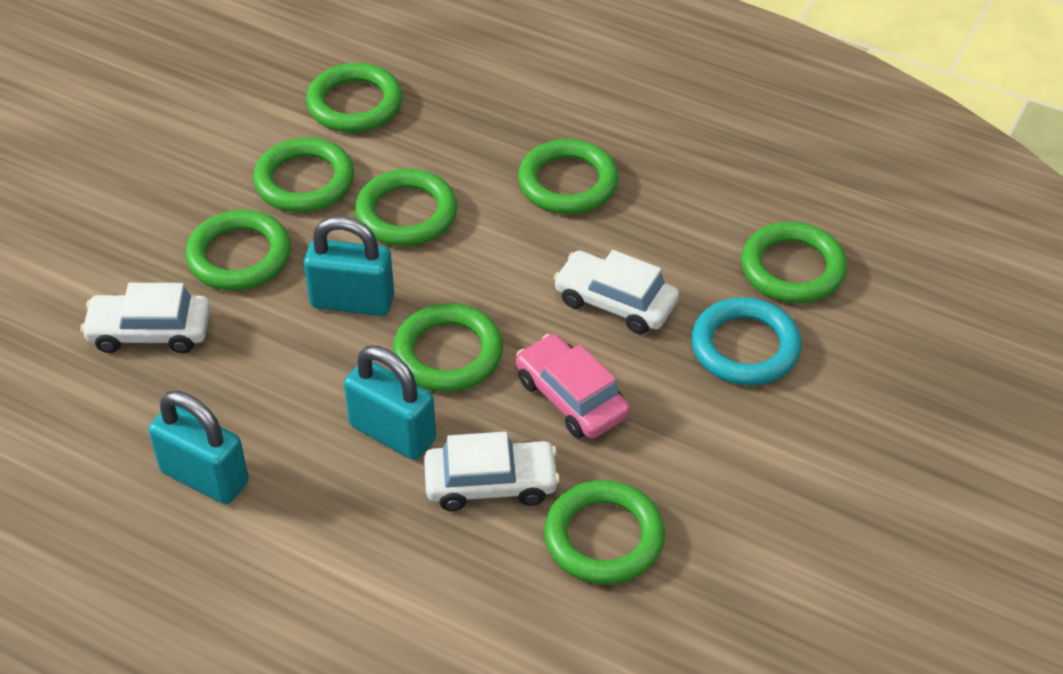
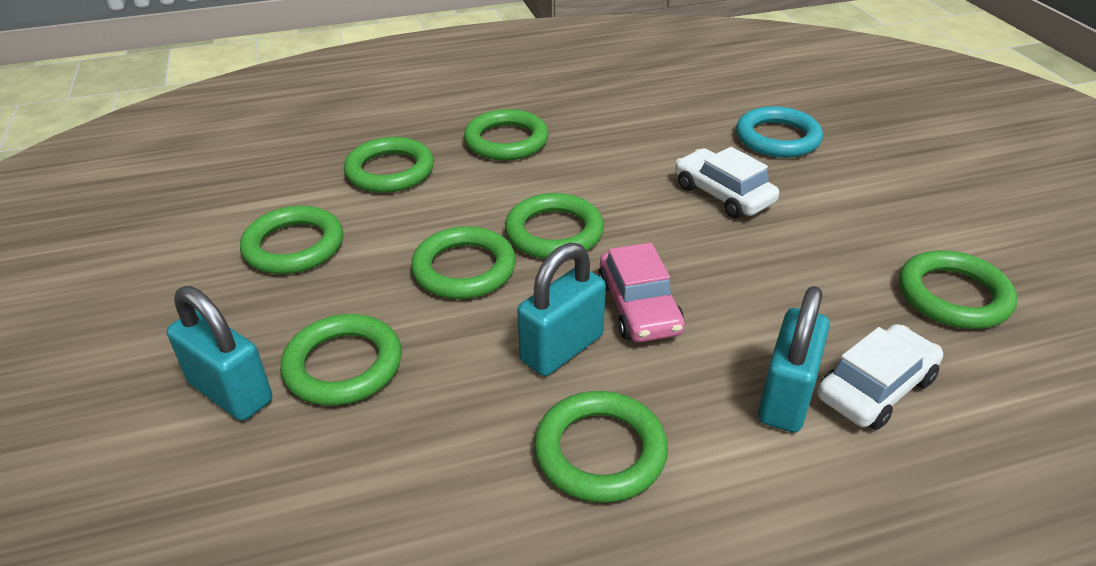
white car: 3 -> 2

